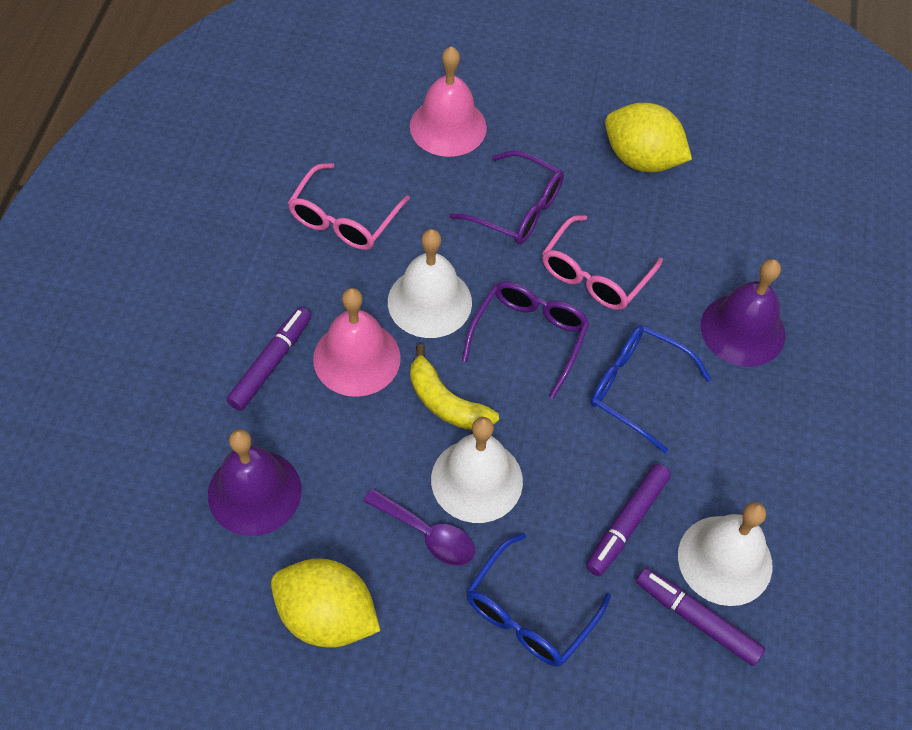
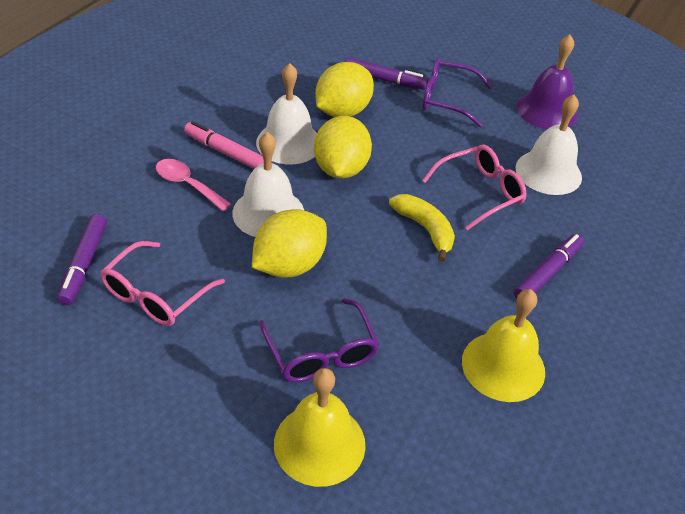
blue glasses: 2 -> 0
pink bell: 2 -> 0
pink marker: 0 -> 1
pink spoon: 0 -> 1
purple bell: 2 -> 1
purple spoon: 1 -> 0
yellow bell: 0 -> 2
yellow lemon: 2 -> 3

